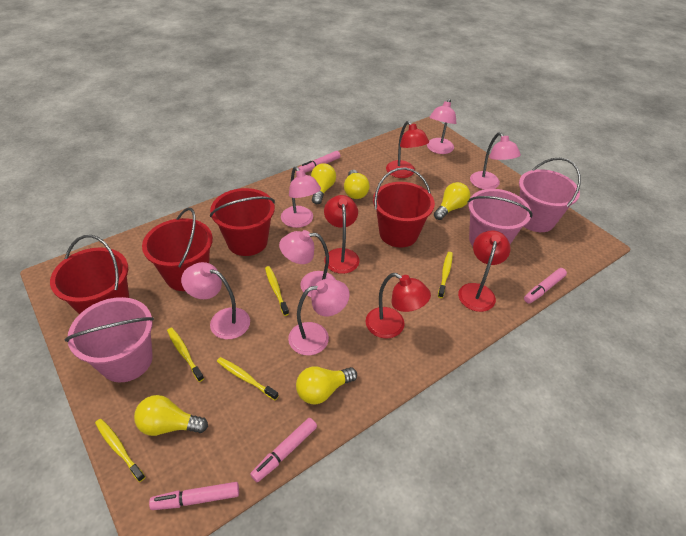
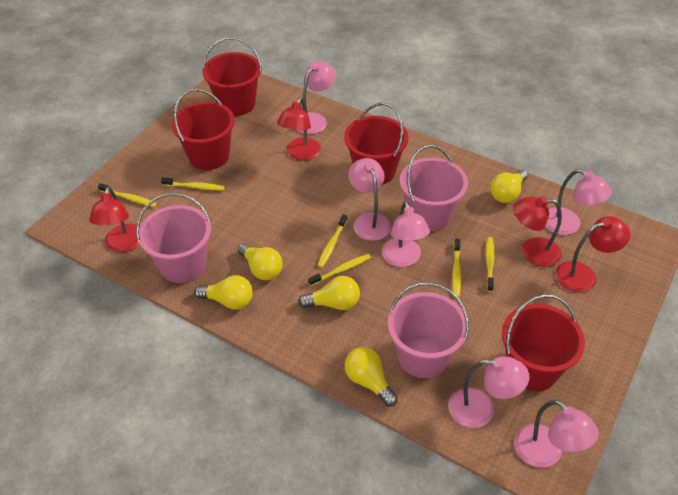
pink marker: 4 -> 0
yellow toothbrush: 5 -> 6

